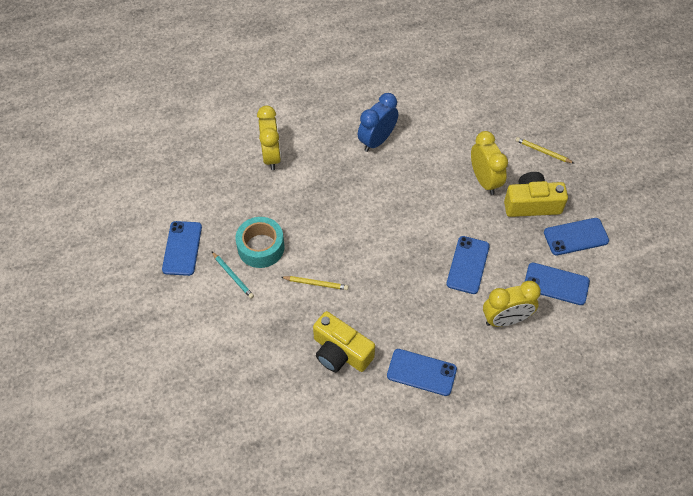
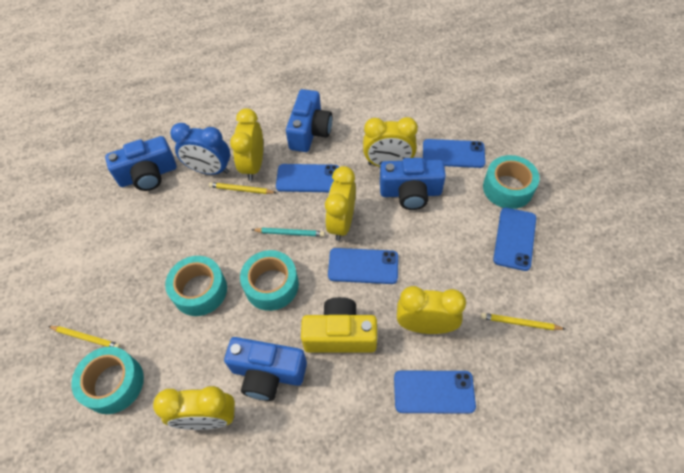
blue camera: 0 -> 4
turquoise tape: 1 -> 4
yellow camera: 2 -> 1
yellow clock: 3 -> 5
yellow pencil: 2 -> 3

